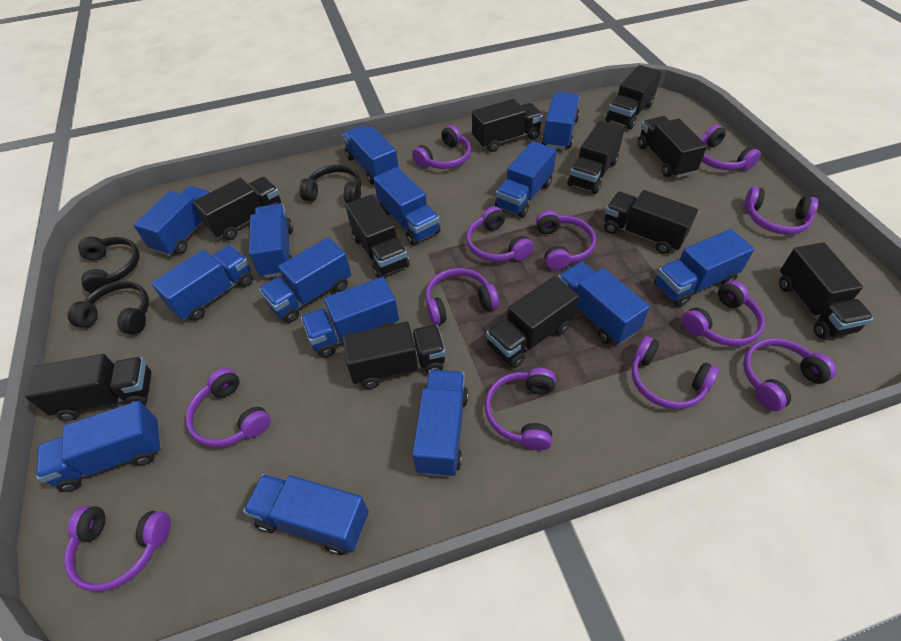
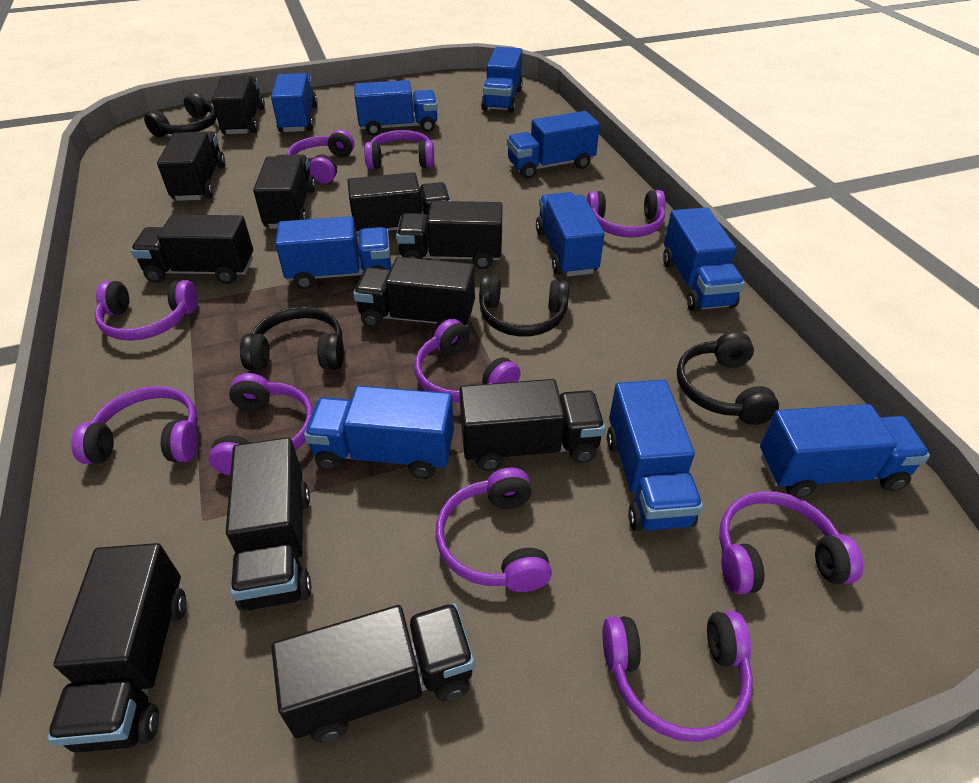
black headphones: 3 -> 4
blue truck: 14 -> 10
purple headphones: 12 -> 10

